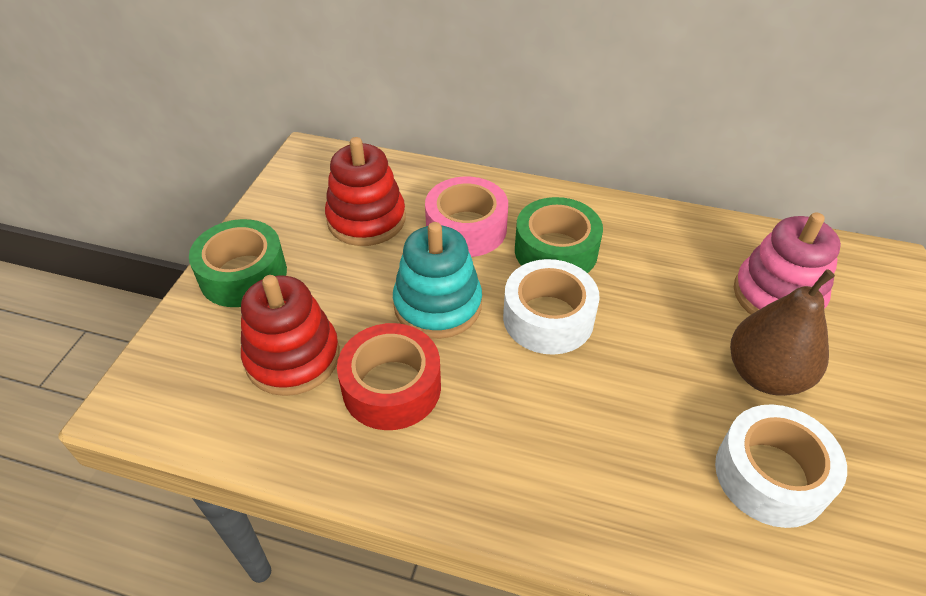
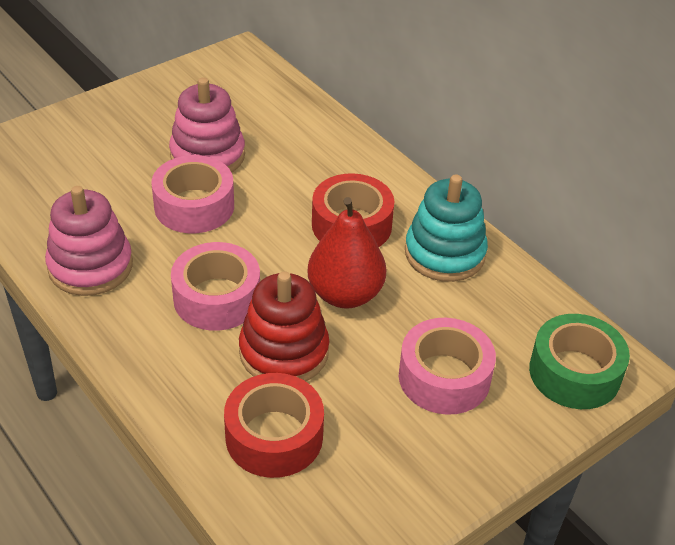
brown pear: 1 -> 0
green tape: 2 -> 1
pink stacking toy: 1 -> 2
pink tape: 1 -> 3
red pear: 0 -> 1
red stacking toy: 2 -> 1
red tape: 1 -> 2
white tape: 2 -> 0

